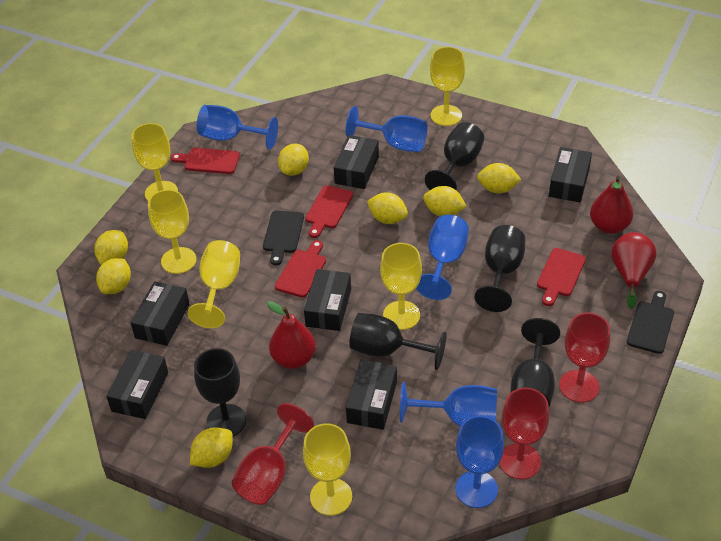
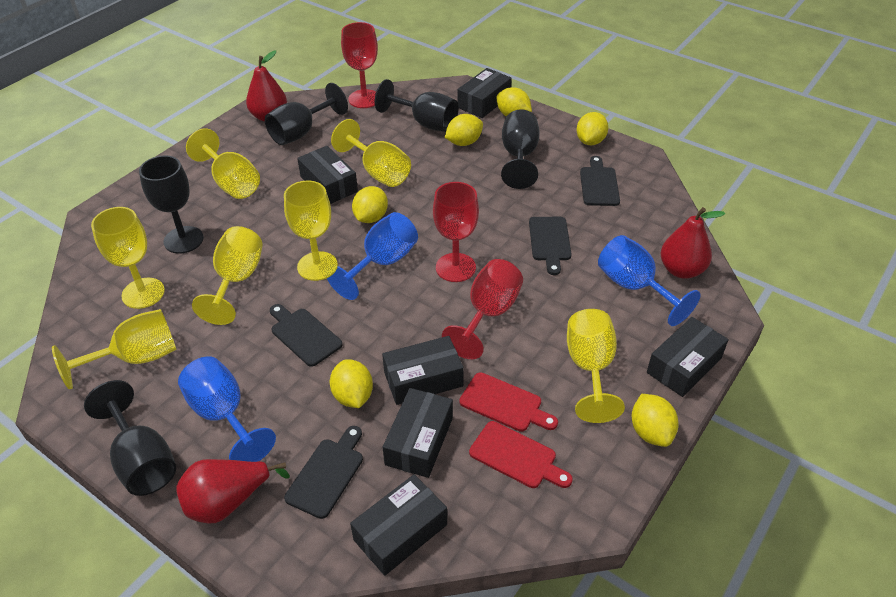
black cutting board: 2 -> 4
blue goblet: 5 -> 3
red cutting board: 4 -> 2
yellow goblet: 6 -> 7
yellow lemon: 7 -> 6

